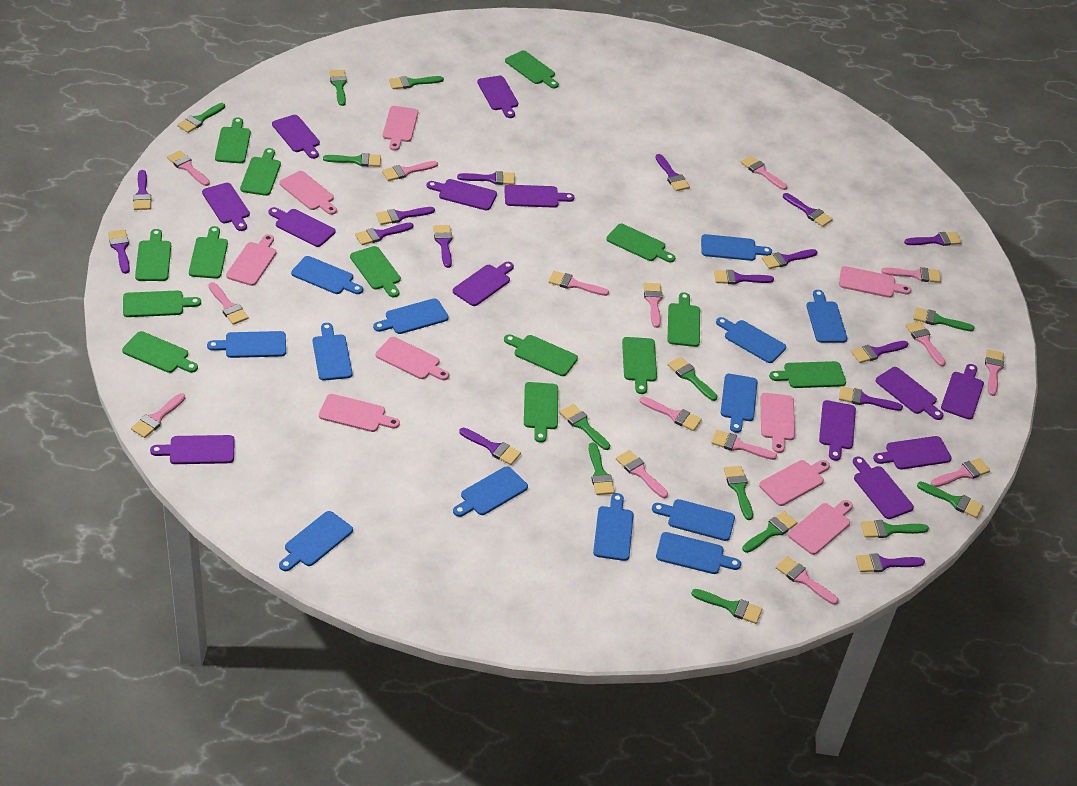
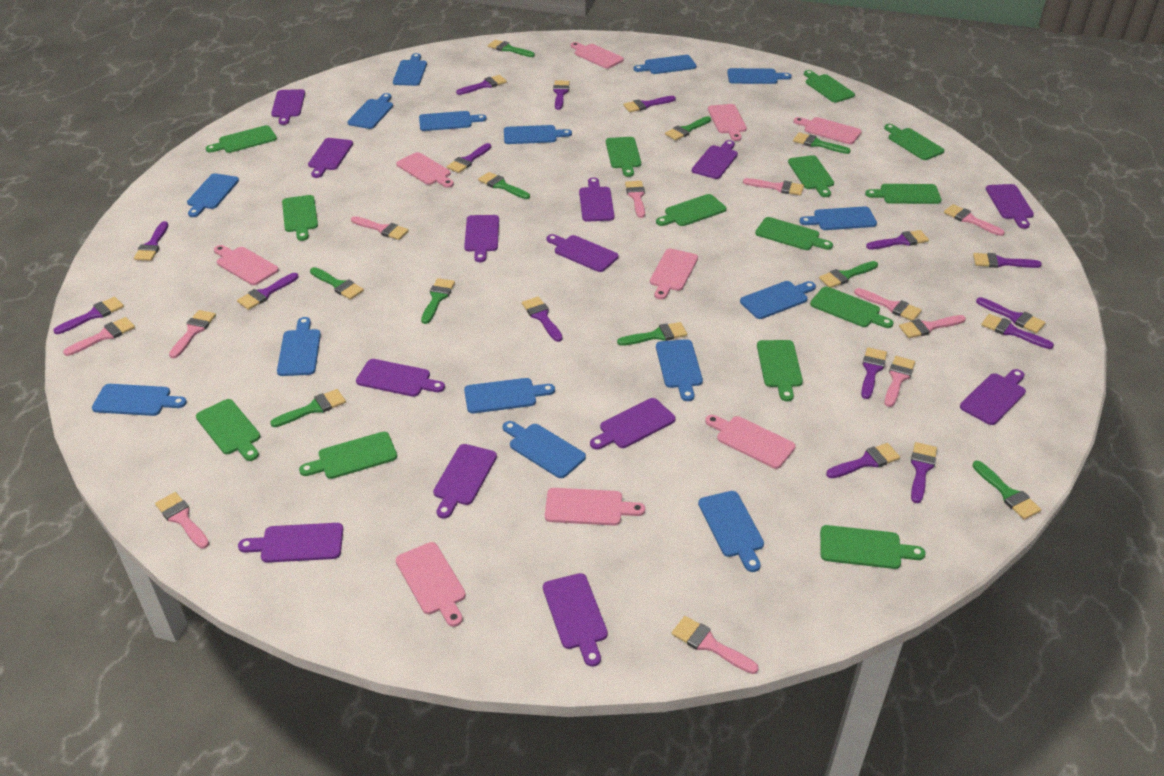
blue cutting board: 13 -> 15
green brush: 13 -> 10
pink brush: 15 -> 11

